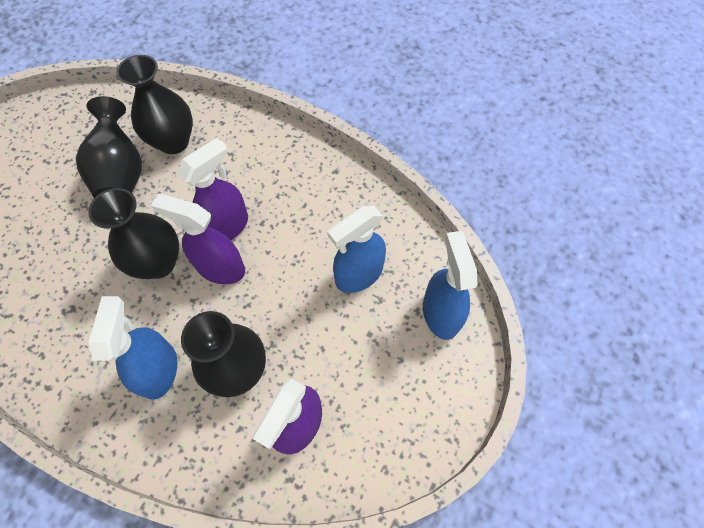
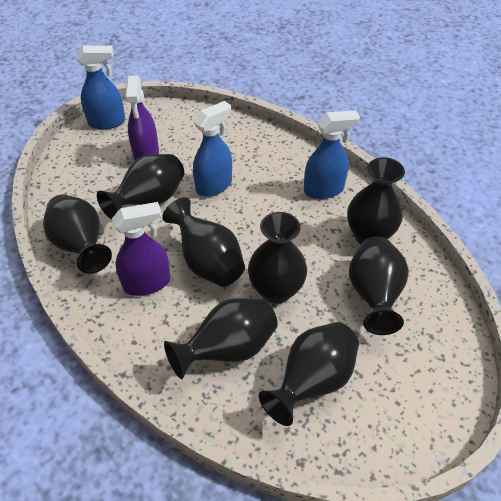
black vase: 4 -> 8
purple spray bottle: 3 -> 2

